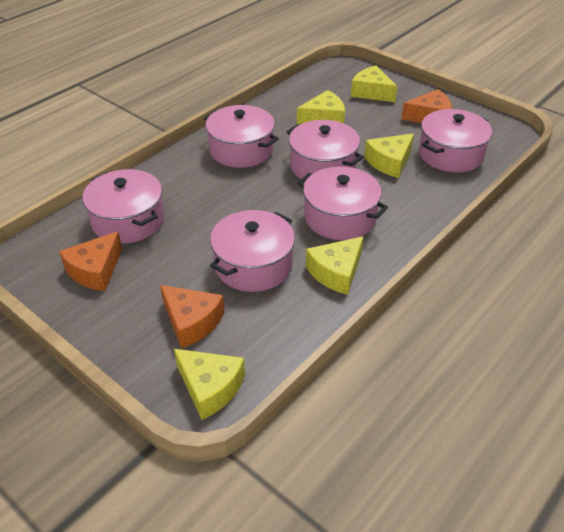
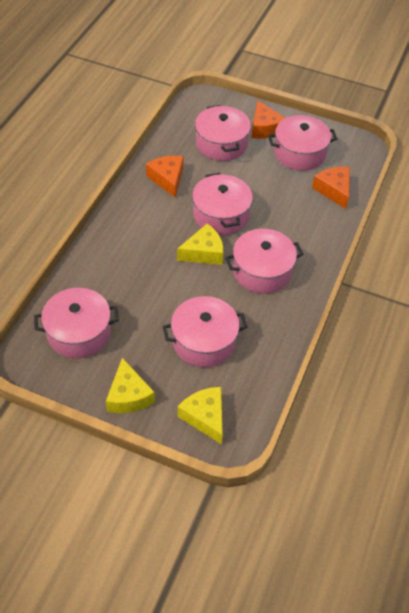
yellow cheese: 5 -> 3

